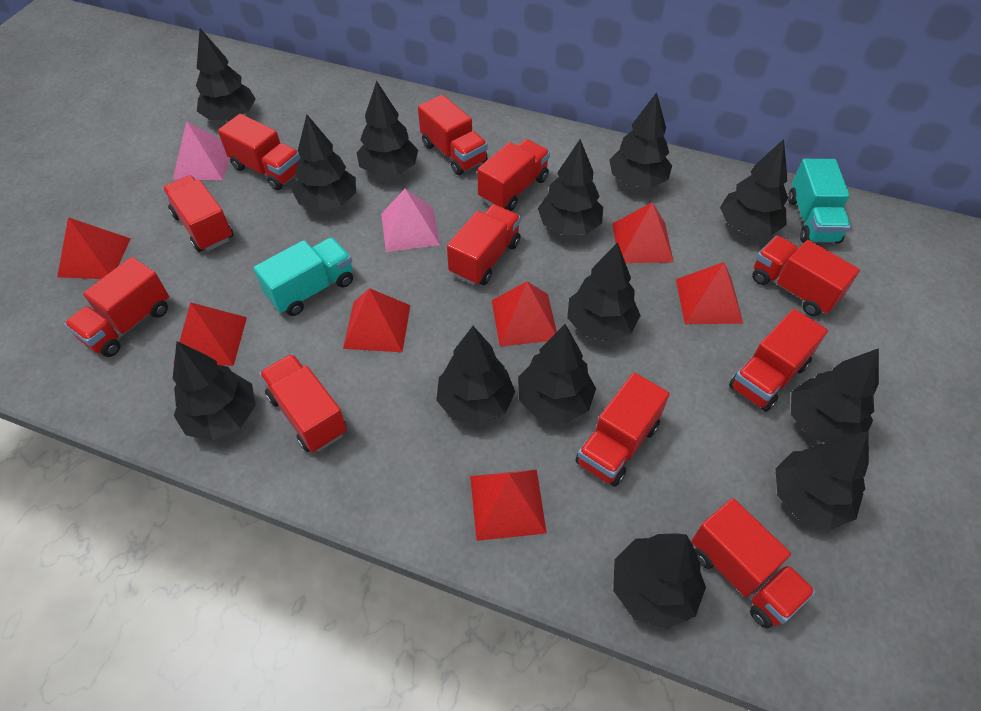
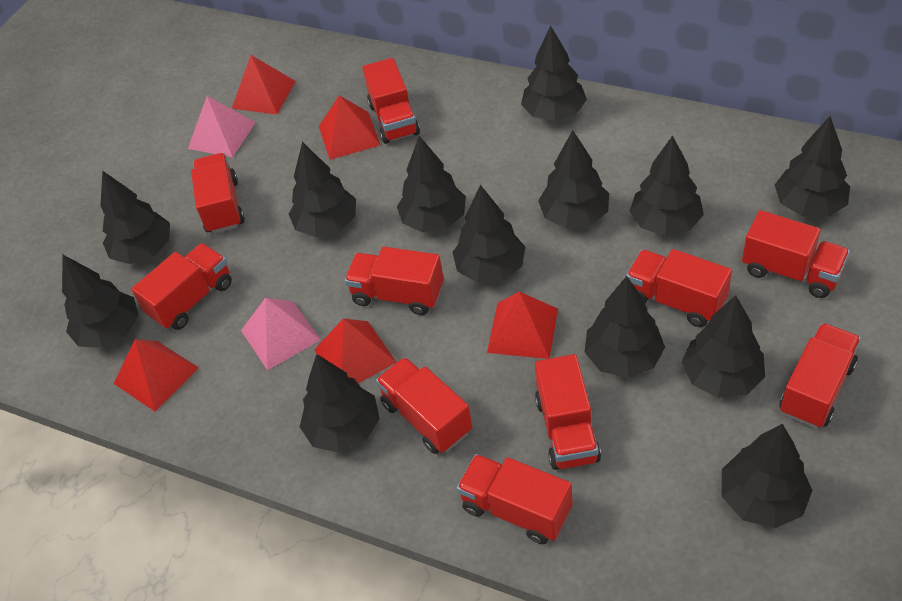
red pyramid: 7 -> 5
red truck: 11 -> 10
turquoise truck: 2 -> 0

